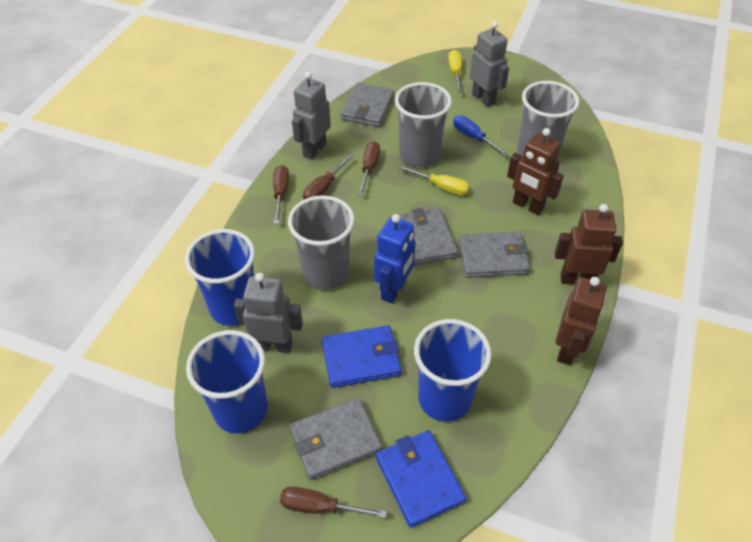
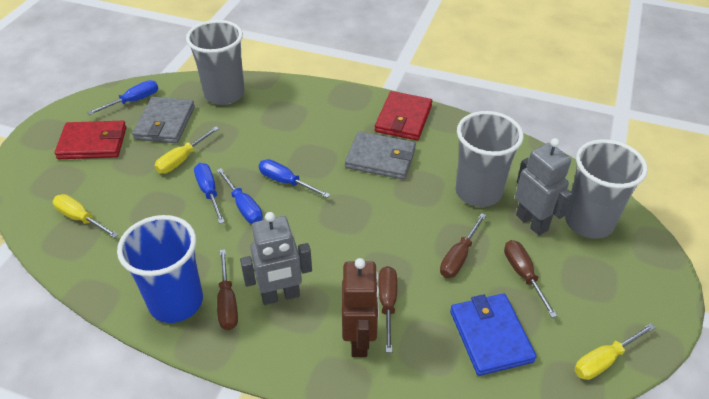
blue cup: 3 -> 1
blue robot: 1 -> 0
blue screwdriver: 1 -> 4
blue wallet: 2 -> 1
brown robot: 3 -> 1
grey robot: 3 -> 2
grey wallet: 4 -> 2
red wallet: 0 -> 2
yellow screwdriver: 2 -> 3

